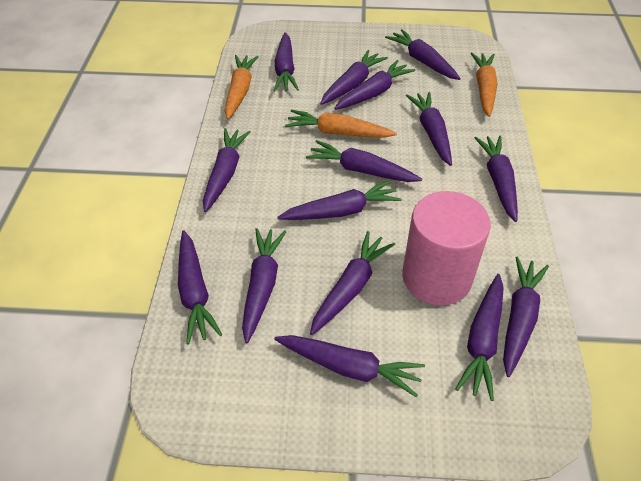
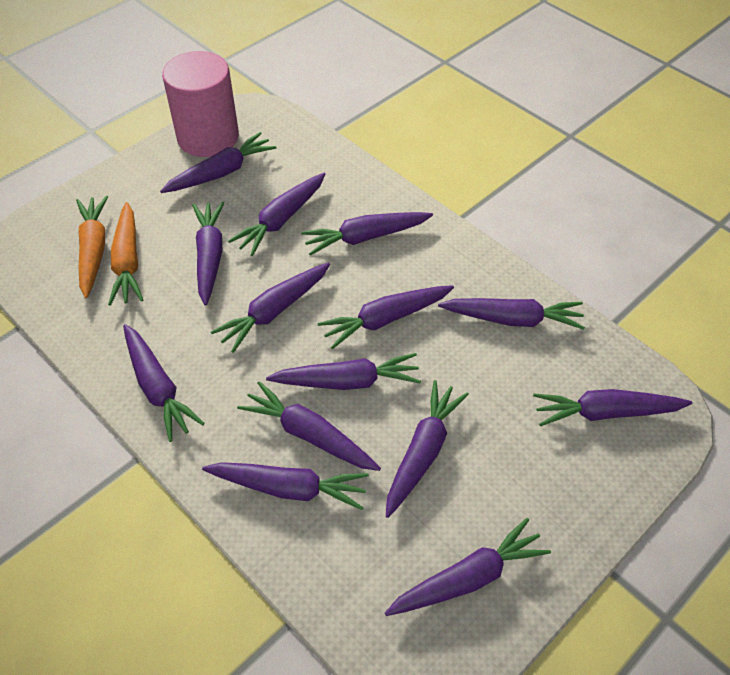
orange carrot: 3 -> 2
purple carrot: 15 -> 14

